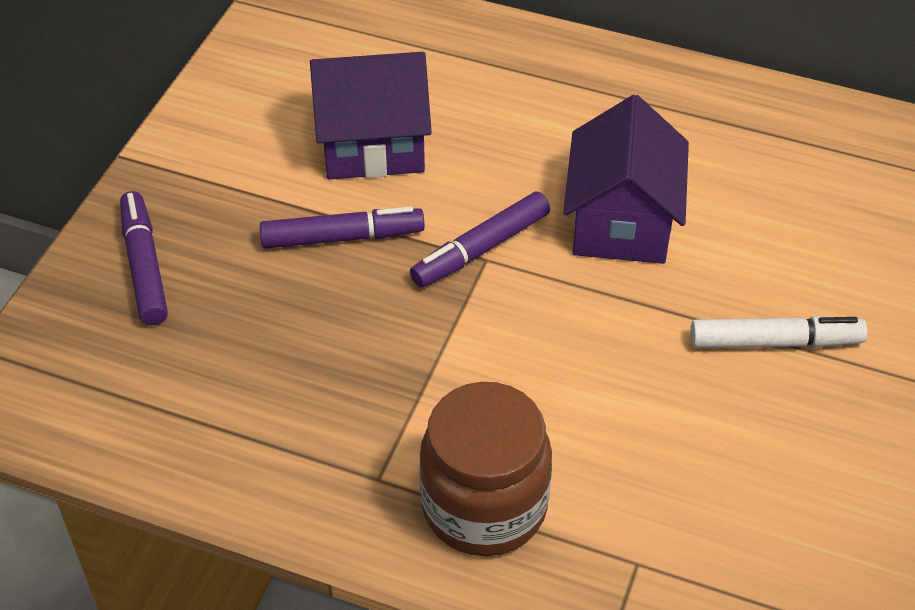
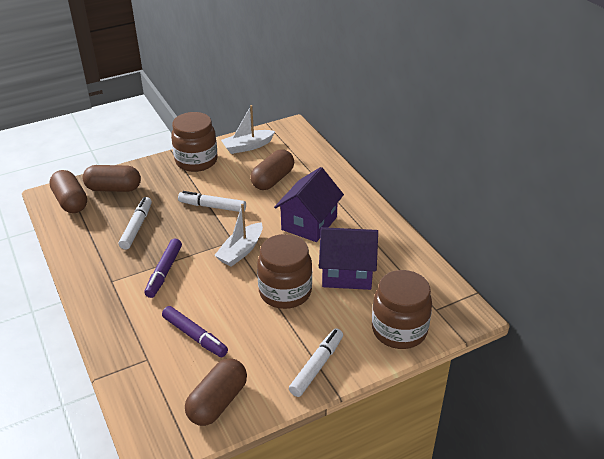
brown capsule: 0 -> 4
brown jar: 1 -> 3
purple marker: 3 -> 2
white boat: 0 -> 2
white marker: 1 -> 3

